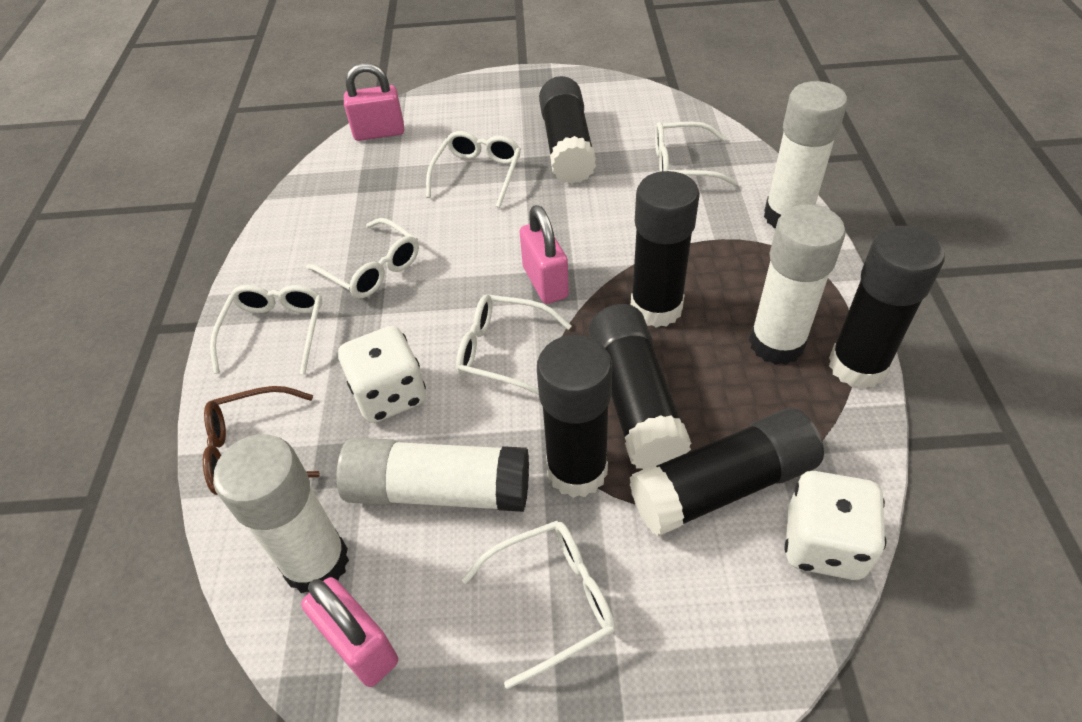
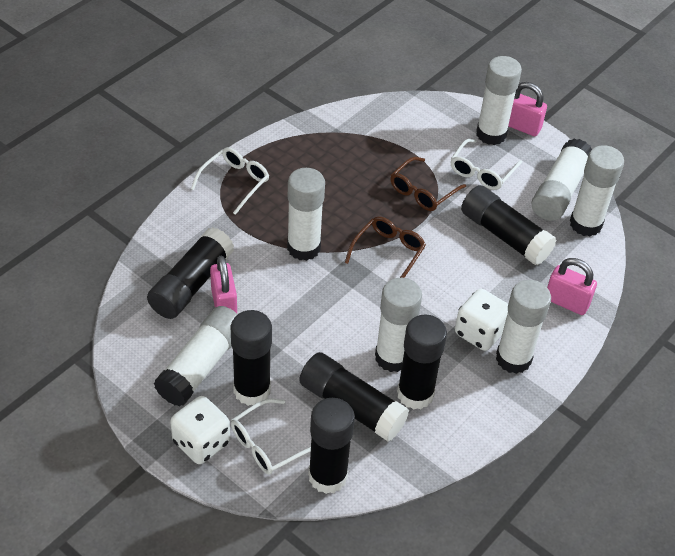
brown glasses: 1 -> 2
white glasses: 6 -> 3
white glue stick: 4 -> 7

